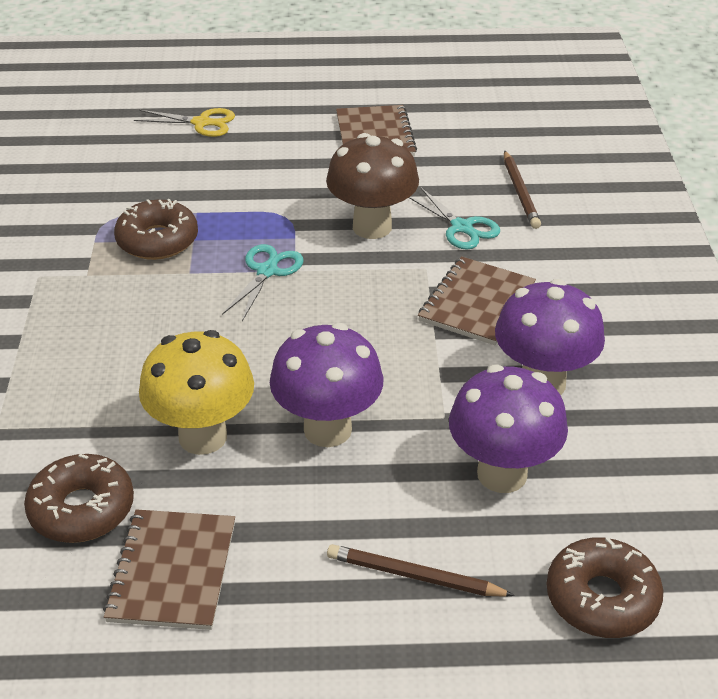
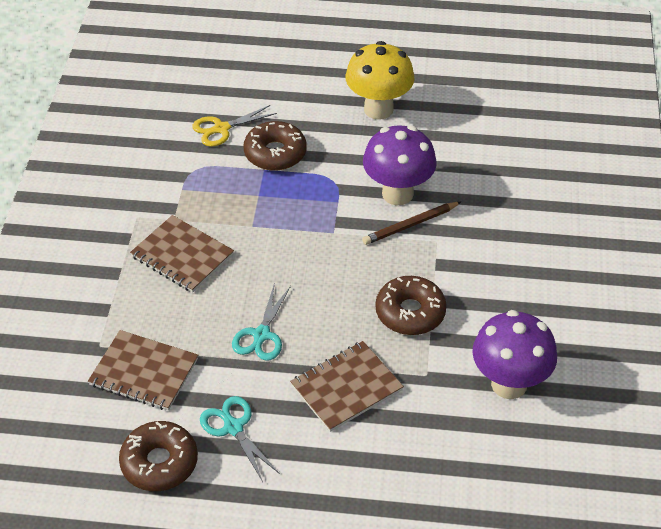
brown mushroom: 1 -> 0
brown pencil: 2 -> 1
purple mushroom: 3 -> 2

